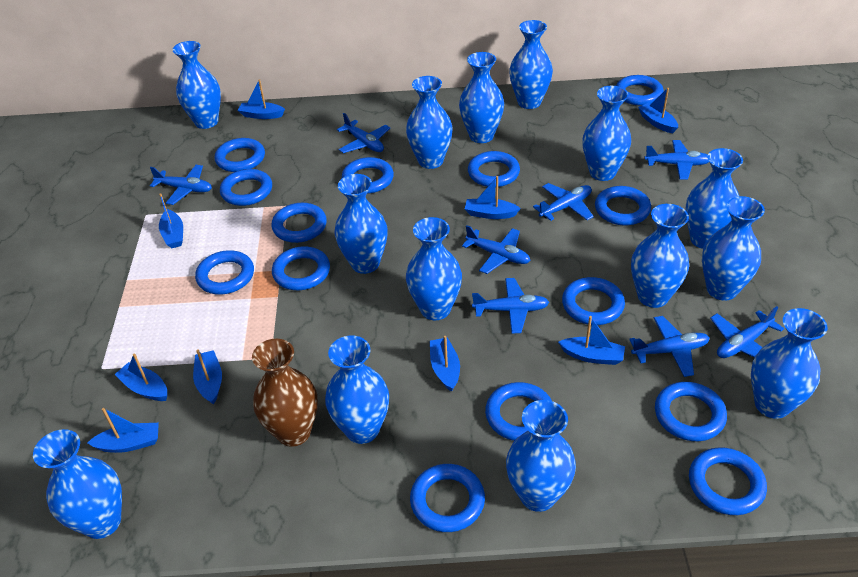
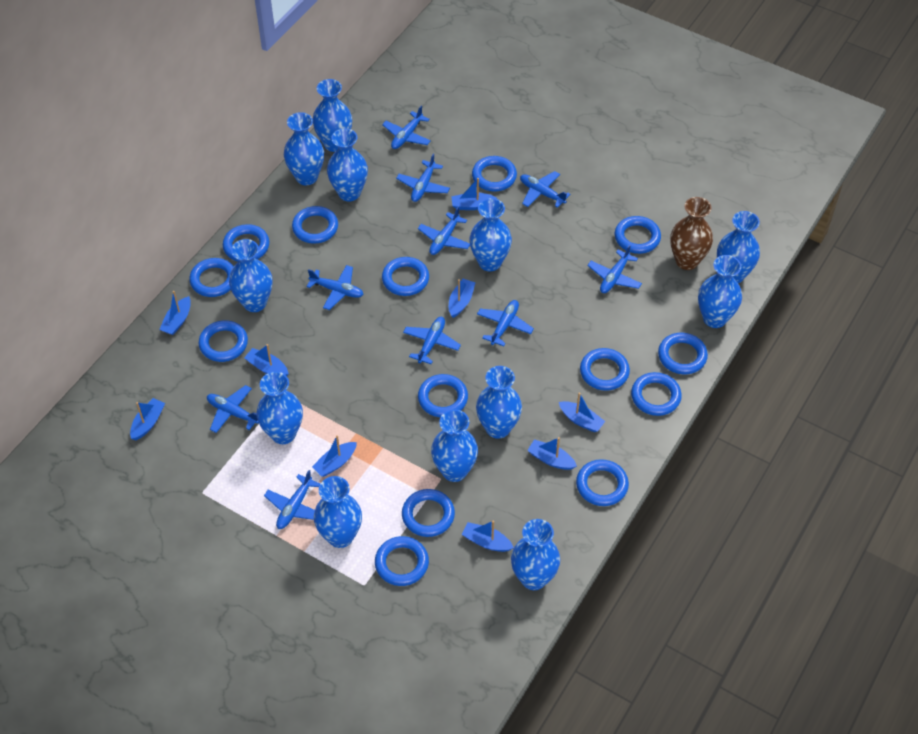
blue plane: 8 -> 10
blue vase: 14 -> 12

